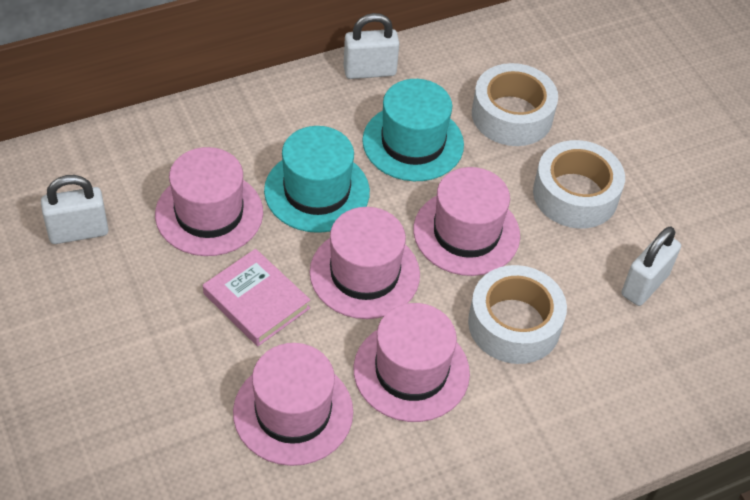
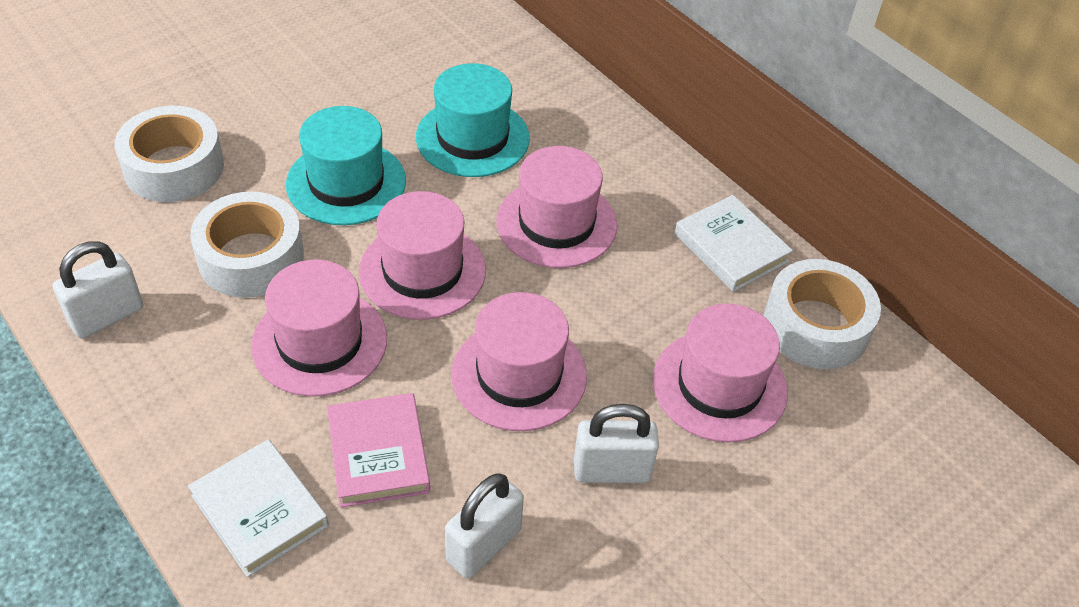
white book: 0 -> 2

